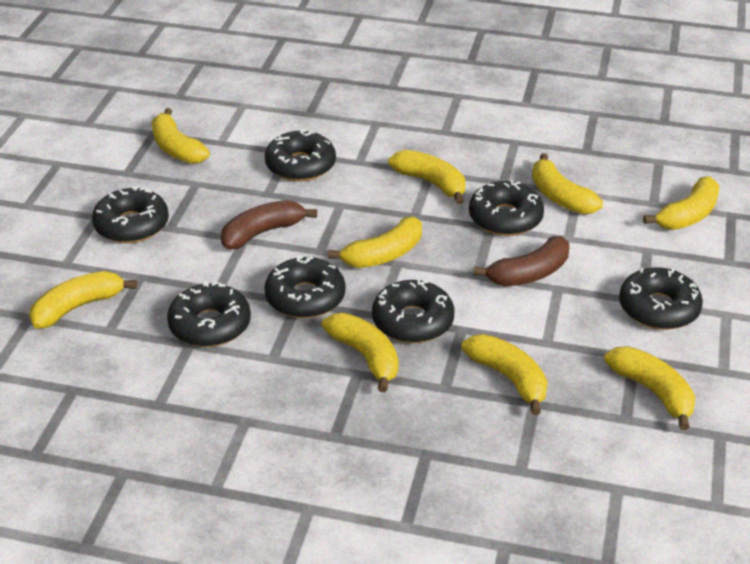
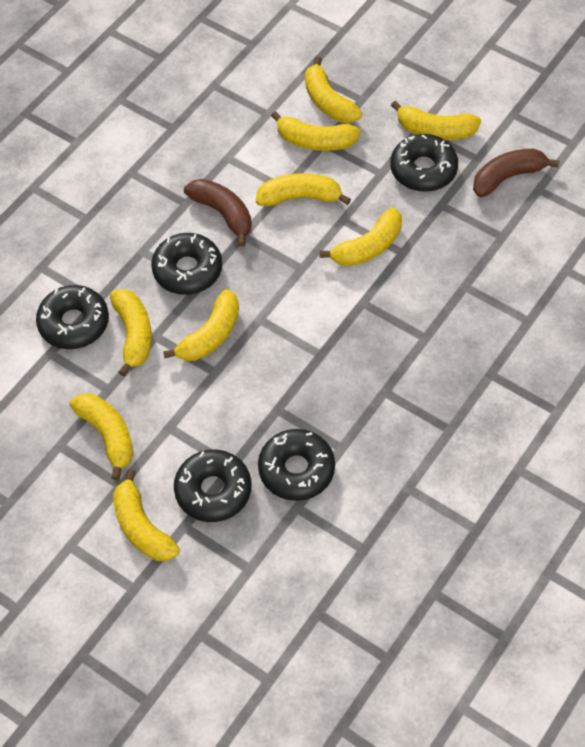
black donut: 7 -> 5

